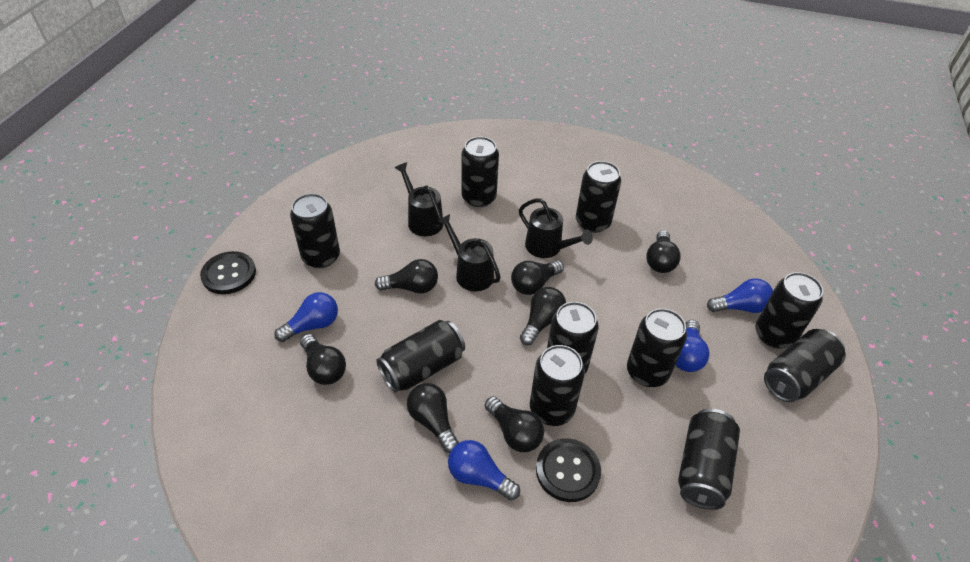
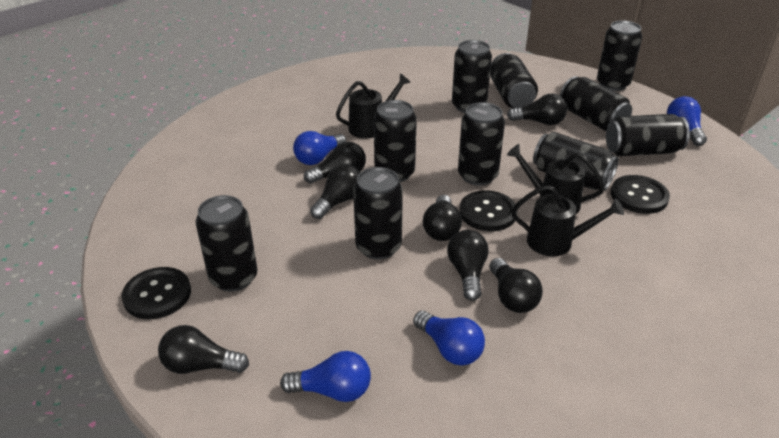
black button: 2 -> 3

